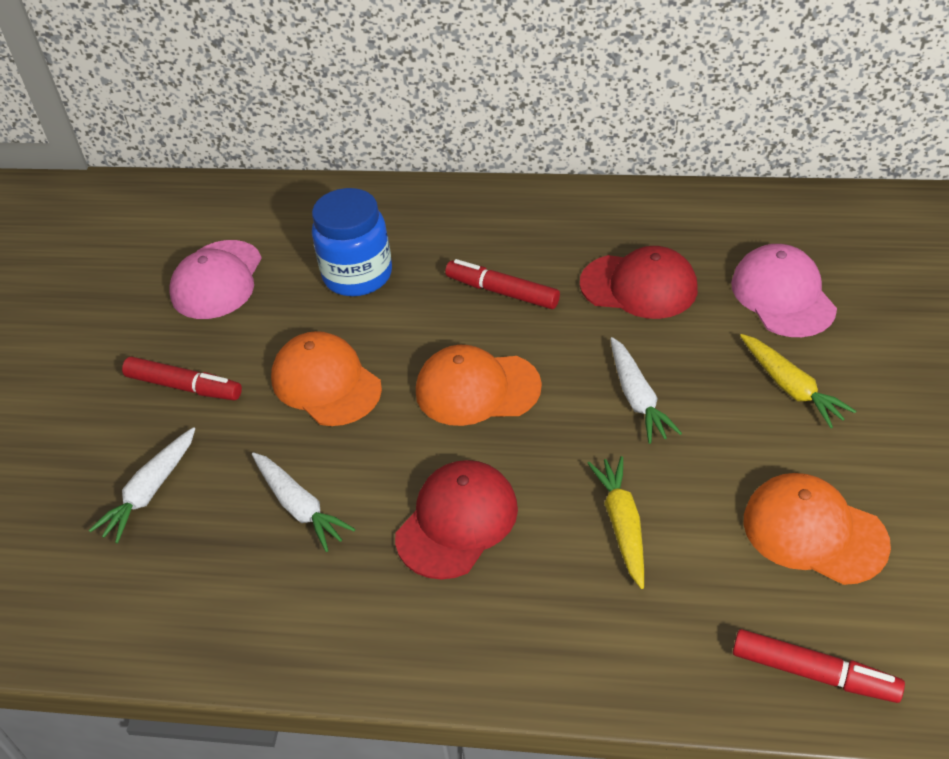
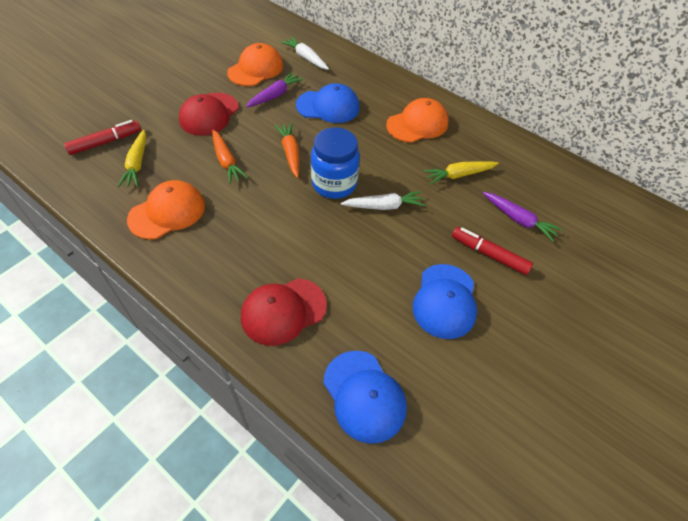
blue cap: 0 -> 3
orange carrot: 0 -> 2
pink cap: 2 -> 0
purple carrot: 0 -> 2
red marker: 3 -> 2
white carrot: 3 -> 2

